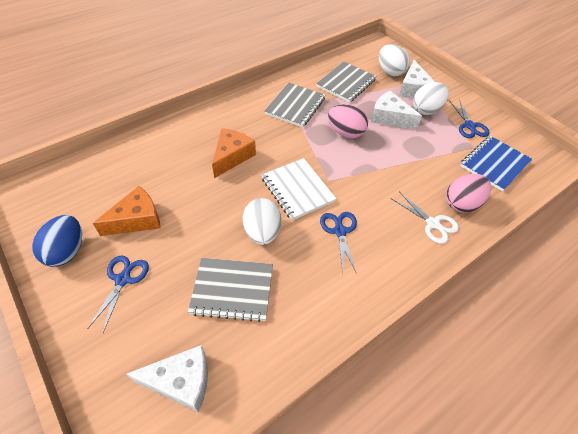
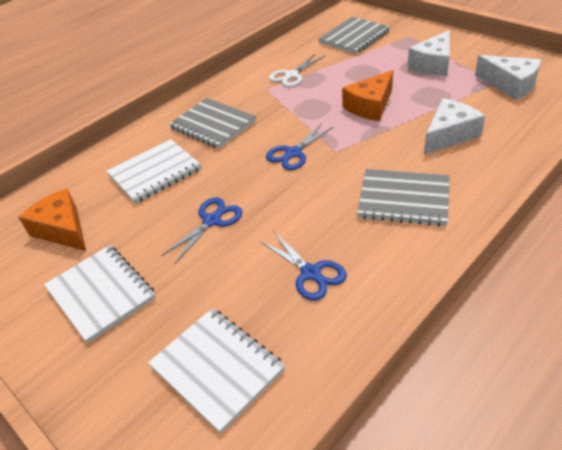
blue egg: 1 -> 0
blue notebook: 1 -> 0
pink egg: 2 -> 0
white egg: 3 -> 0
white notebook: 1 -> 3

